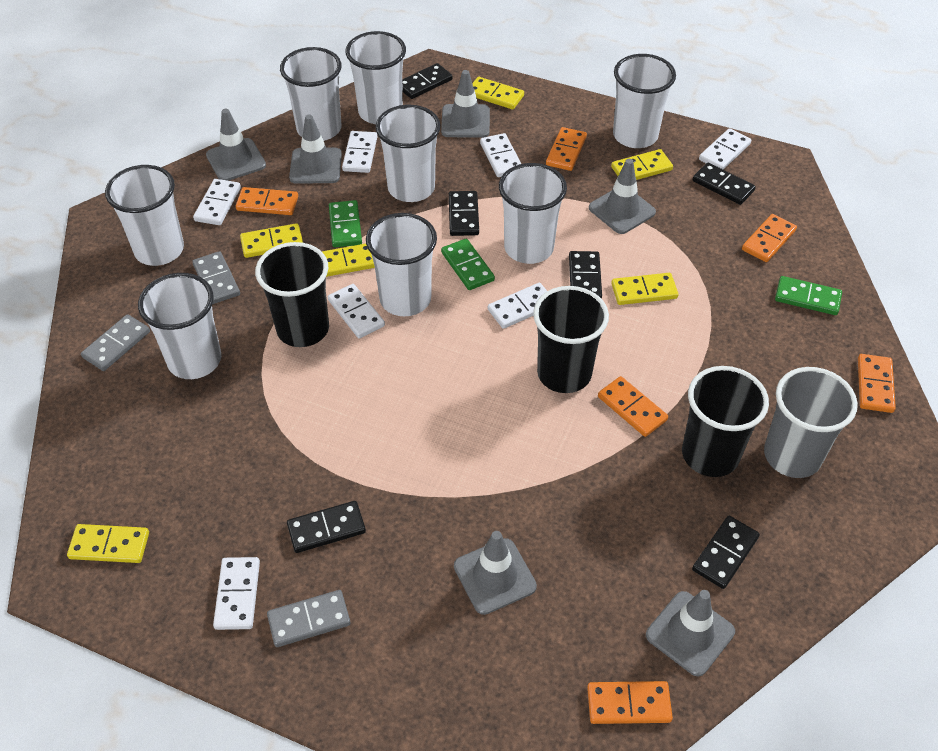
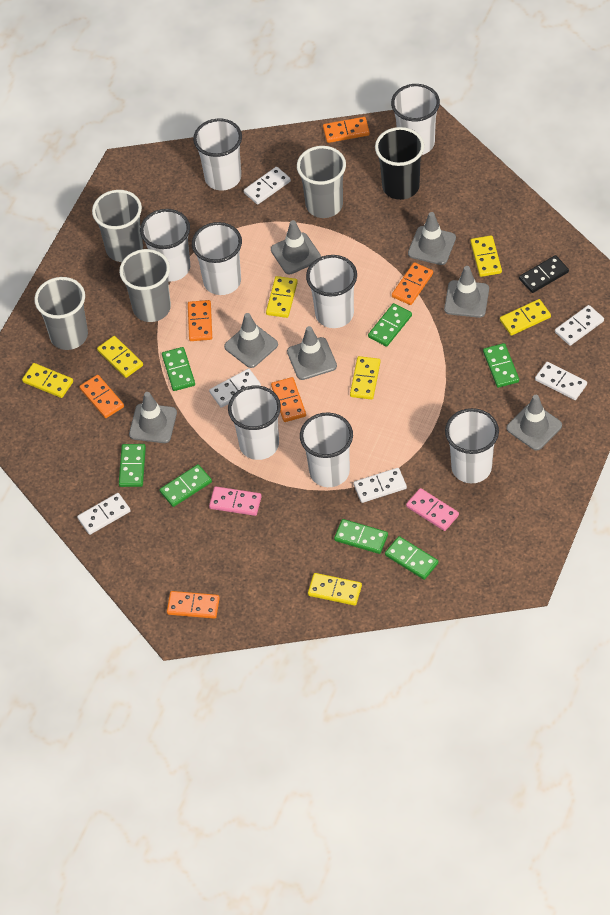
black cup: 3 -> 1
black domino: 6 -> 1
green domino: 3 -> 7
grey cup: 1 -> 4
grey domino: 3 -> 0
grey traffic cone: 6 -> 7
pink domino: 0 -> 2
white domino: 7 -> 6
yellow domino: 6 -> 7

